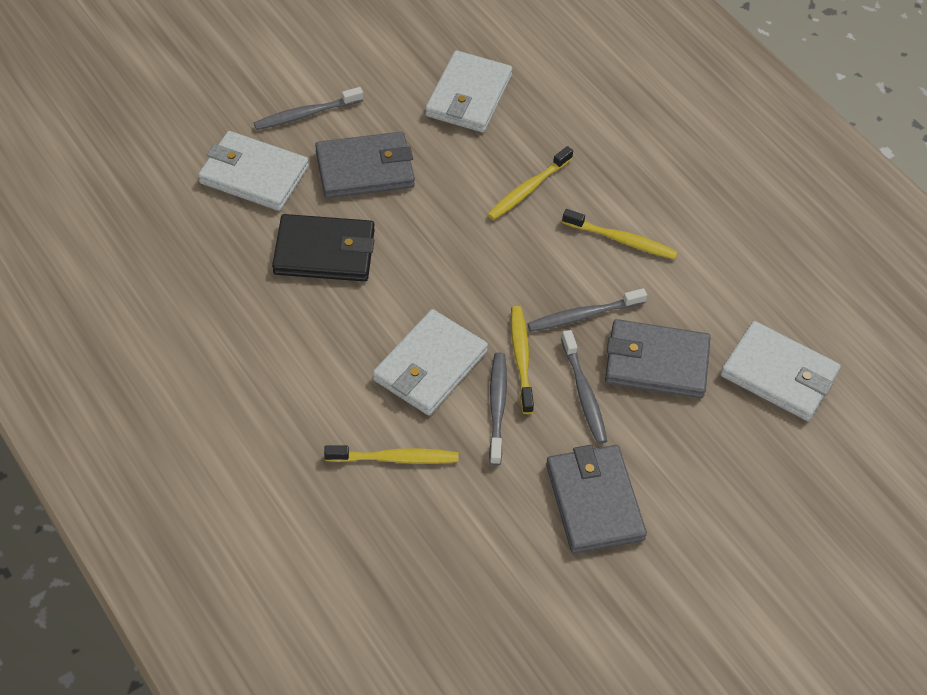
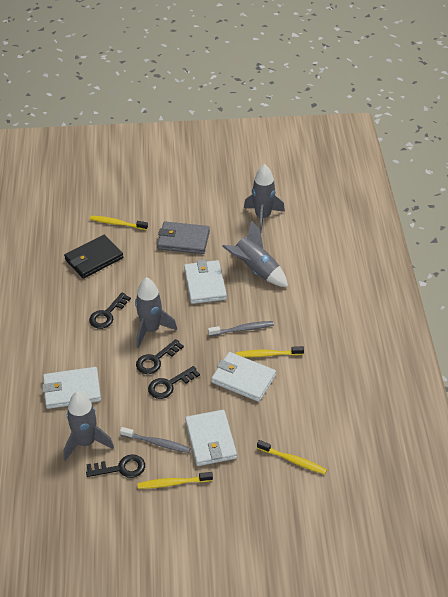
black key: 0 -> 4
grey rocket: 0 -> 4
grey toothbrush: 4 -> 2
grey wallet: 3 -> 1

